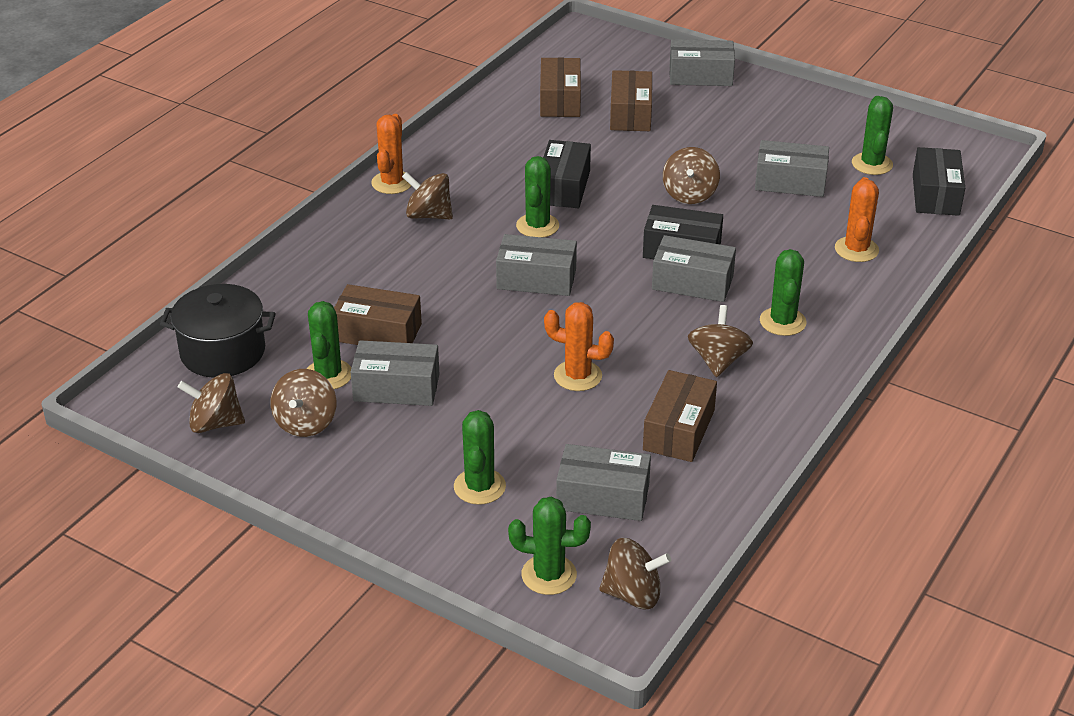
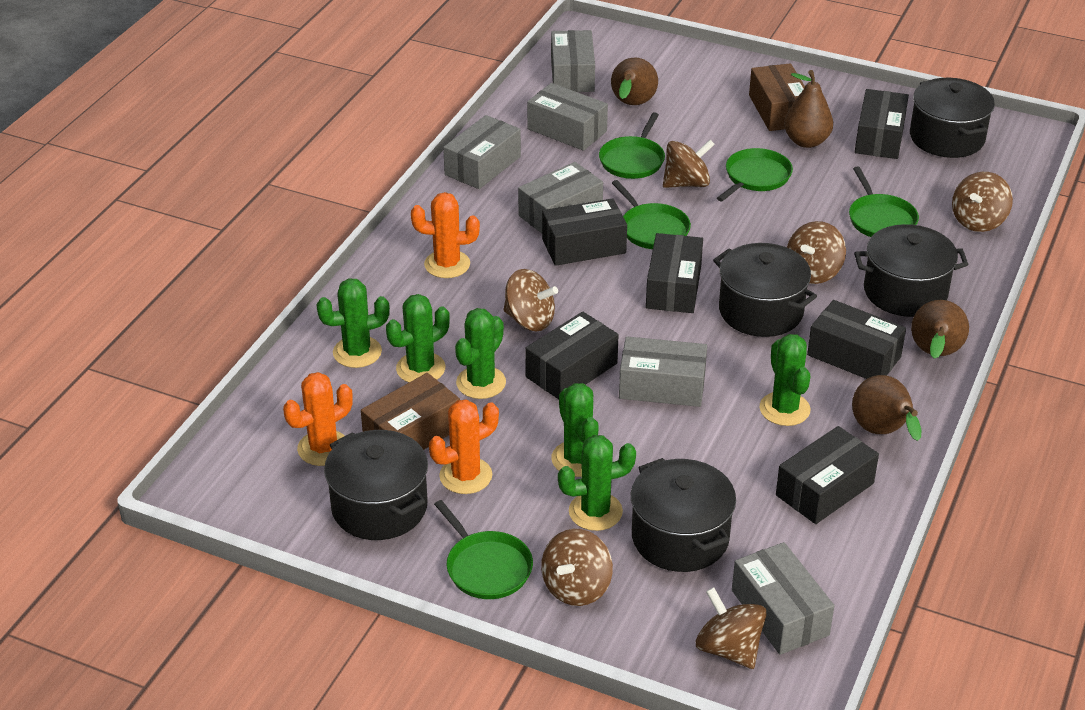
black box: 3 -> 6
black pot: 1 -> 5
brown box: 4 -> 2
brown pear: 0 -> 4
green pan: 0 -> 5

